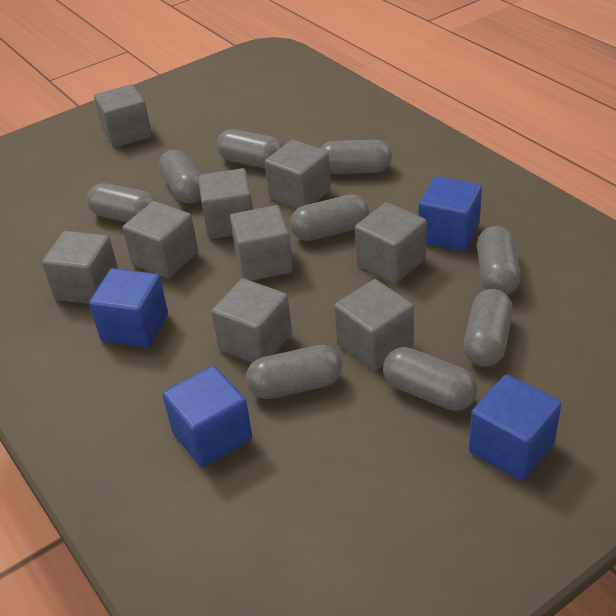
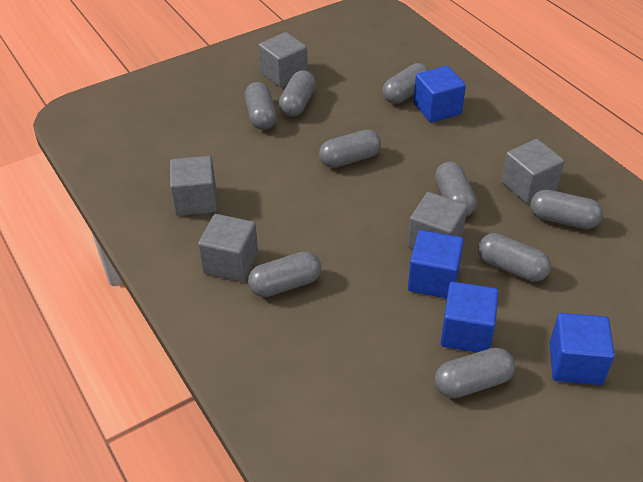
grey cube: 9 -> 5

